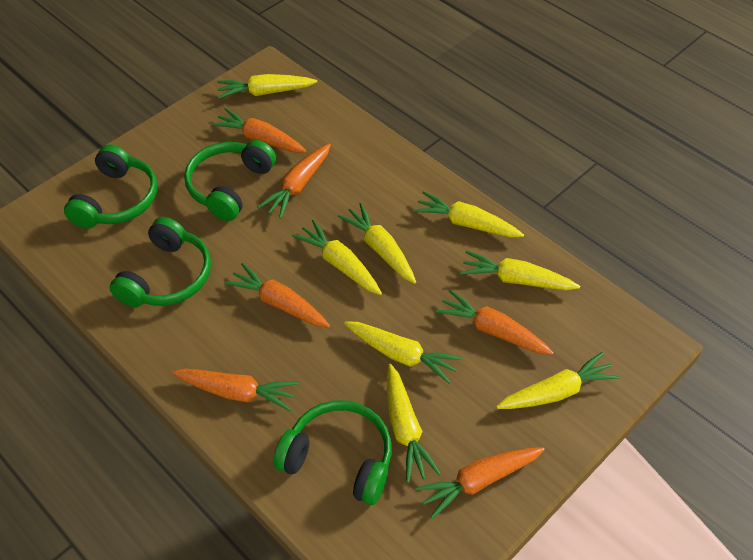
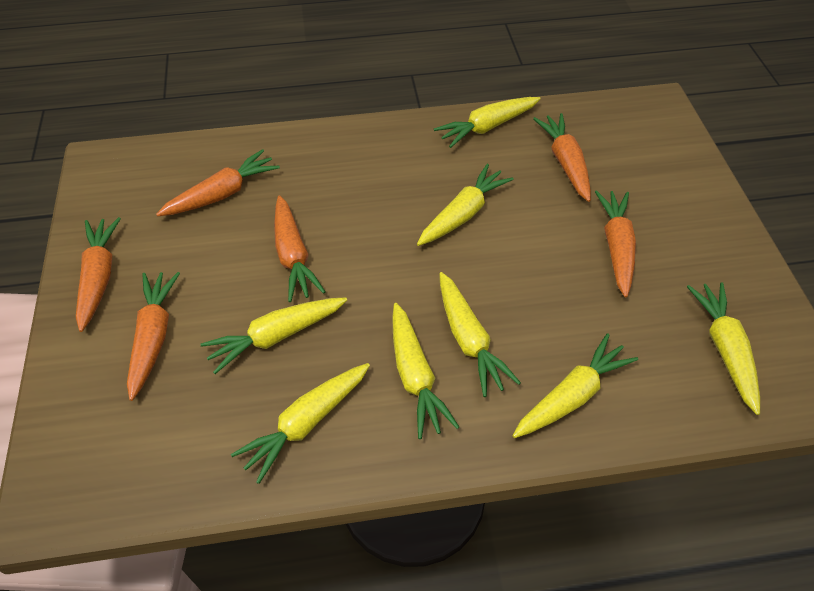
green headphones: 4 -> 0

